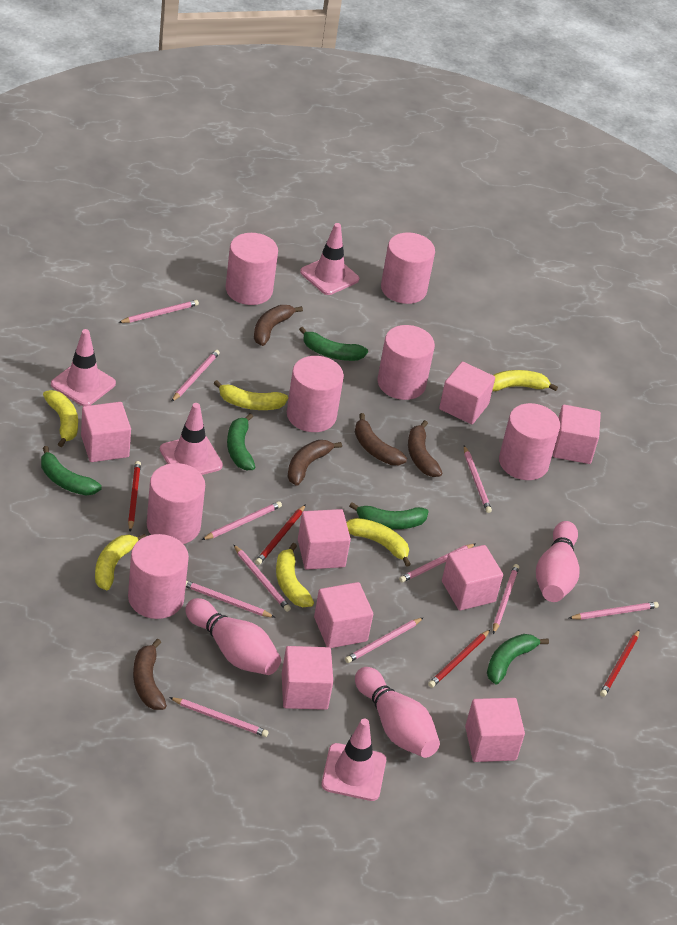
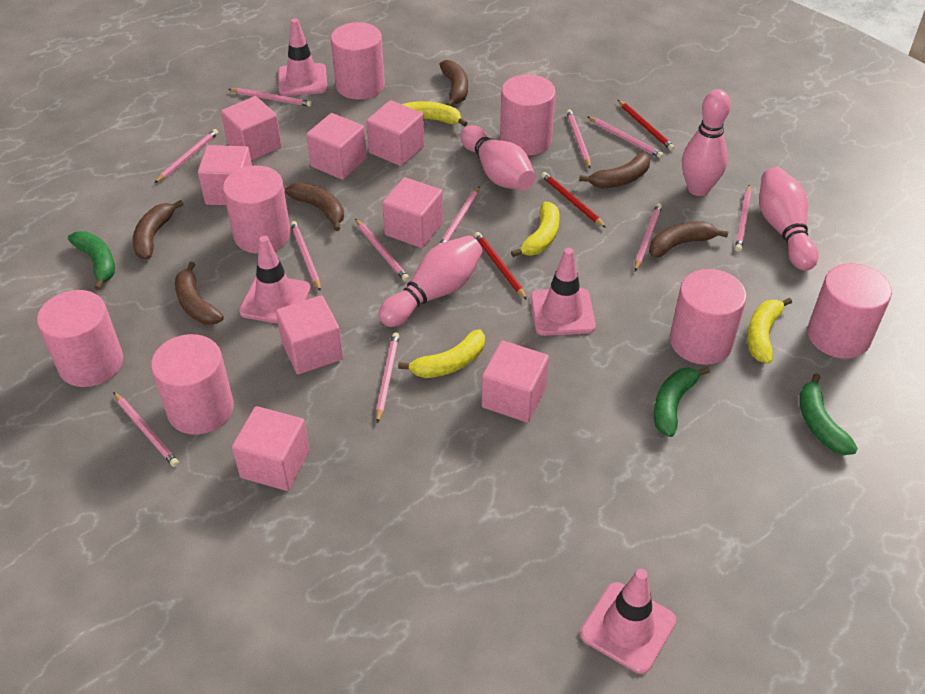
brown banana: 5 -> 6
green banana: 5 -> 3
pink bowling pin: 3 -> 4
red pencil: 4 -> 3
yellow banana: 6 -> 4

